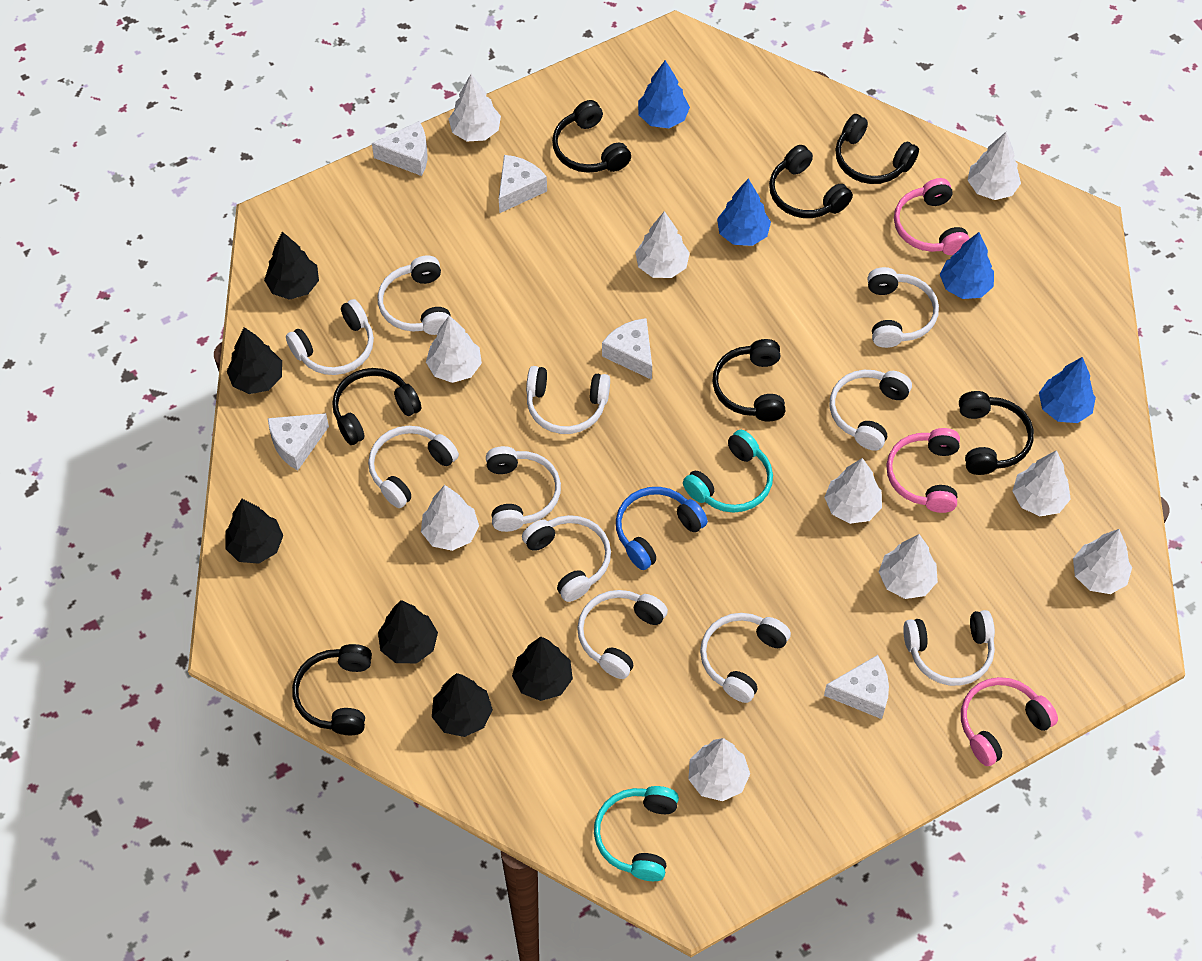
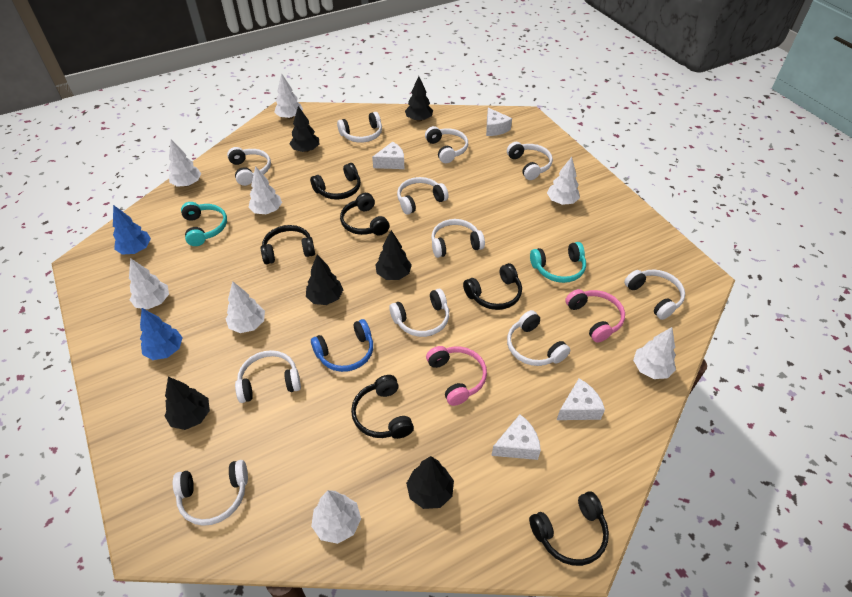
black headphones: 7 -> 6
blue tree: 4 -> 2
pink headphones: 3 -> 2
white cheese: 5 -> 4
white tree: 10 -> 8

